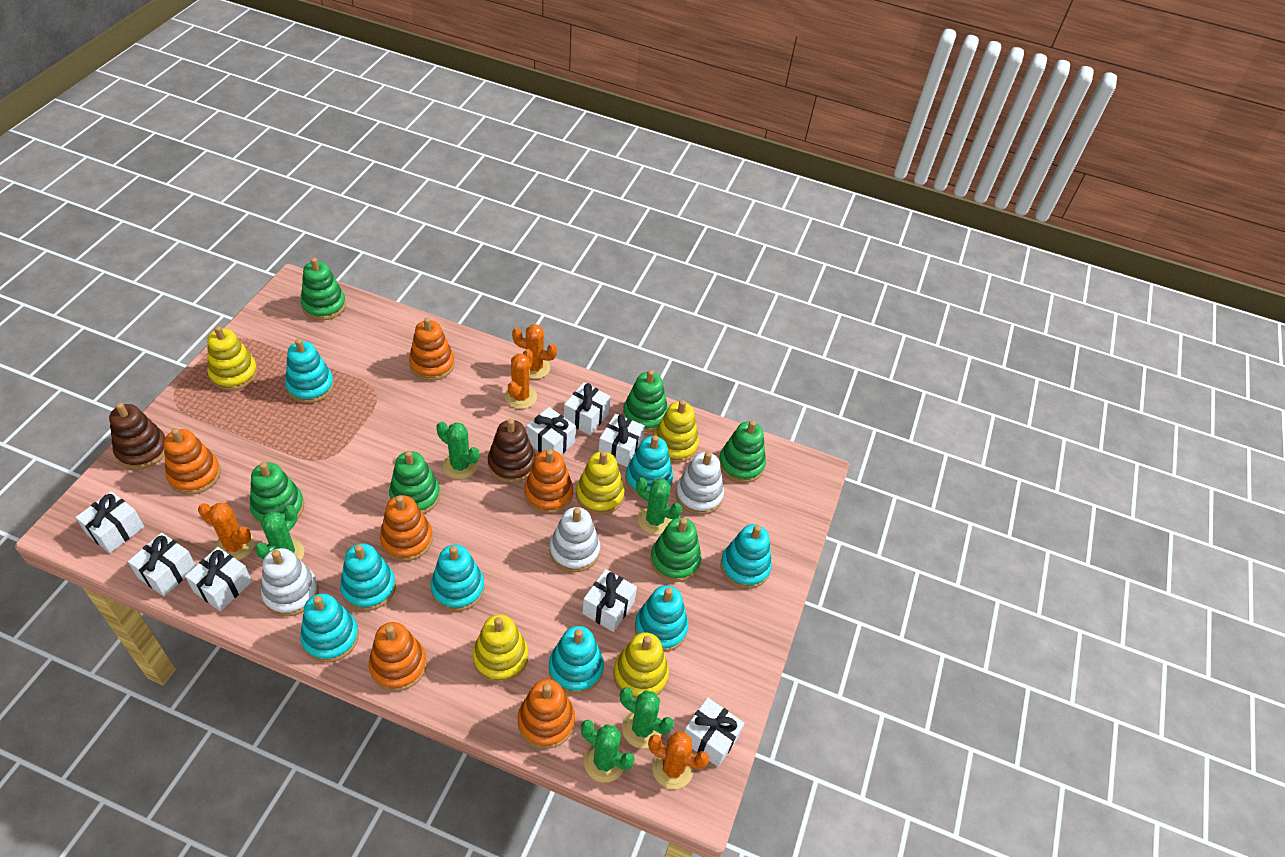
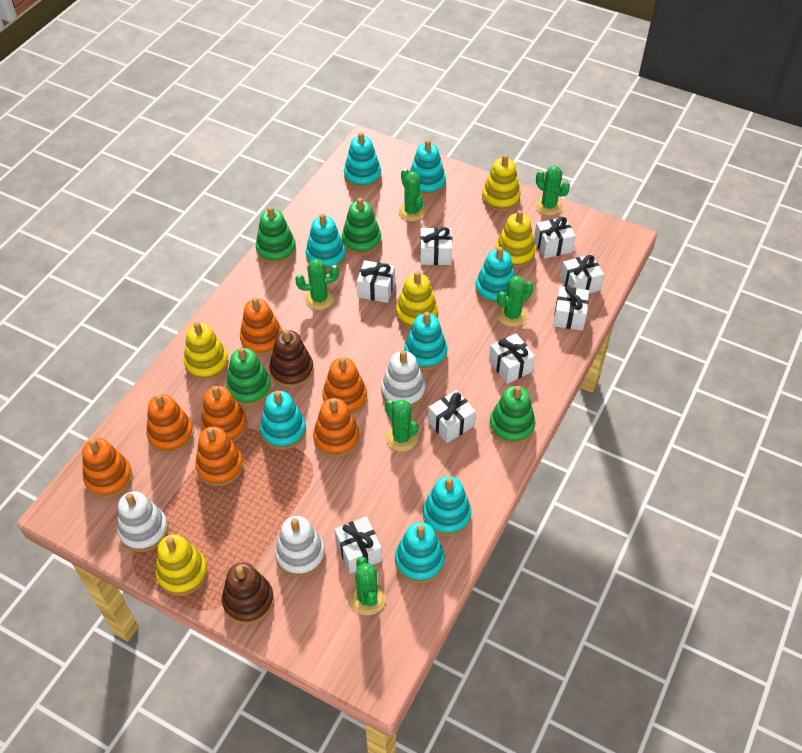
green cactus: 5 -> 6
green stacking toy: 6 -> 4
orange cactus: 4 -> 0
orange stacking toy: 6 -> 7

